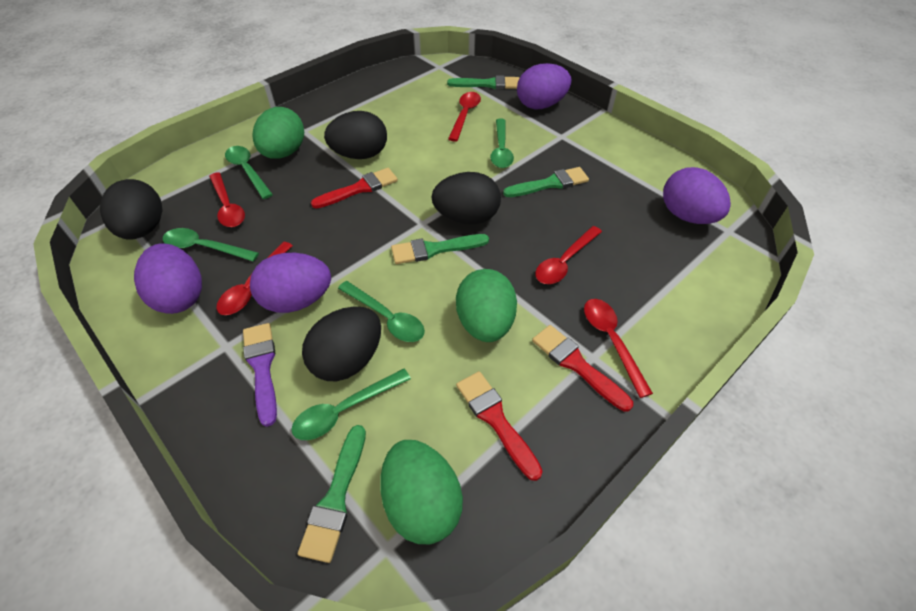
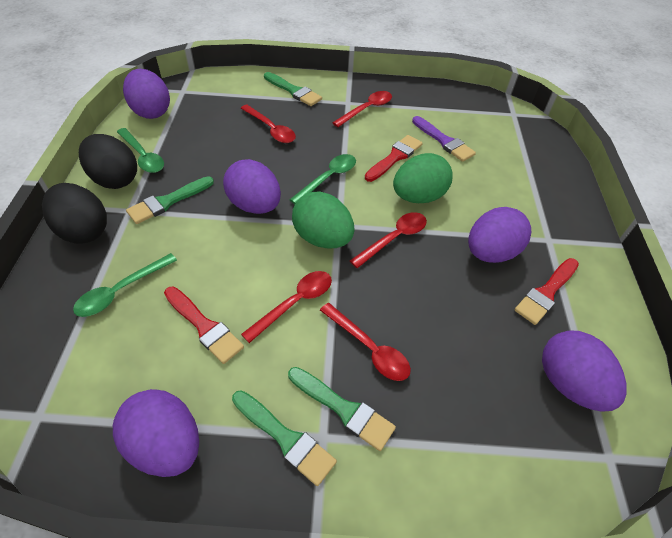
black egg: 4 -> 2
green egg: 3 -> 2
green spoon: 5 -> 3
purple egg: 4 -> 5

